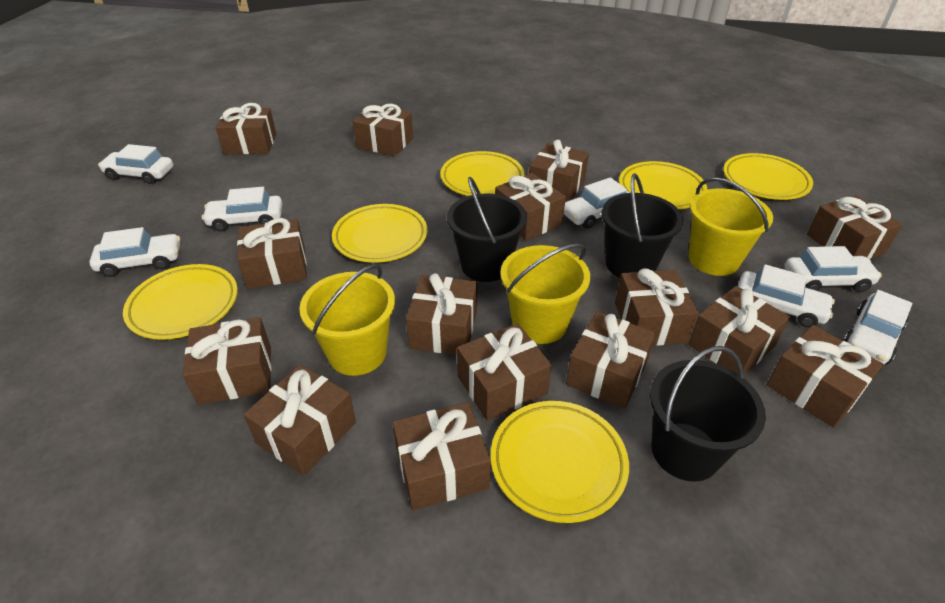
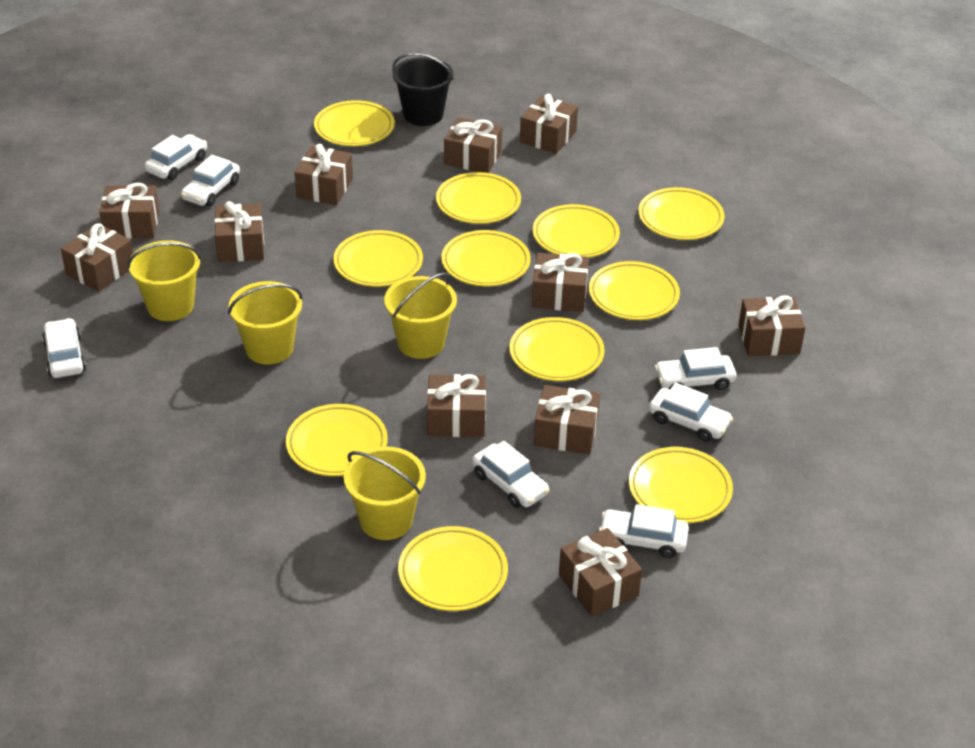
black bucket: 3 -> 1
brown gift: 15 -> 11
yellow bucket: 3 -> 4
yellow plate: 6 -> 11

